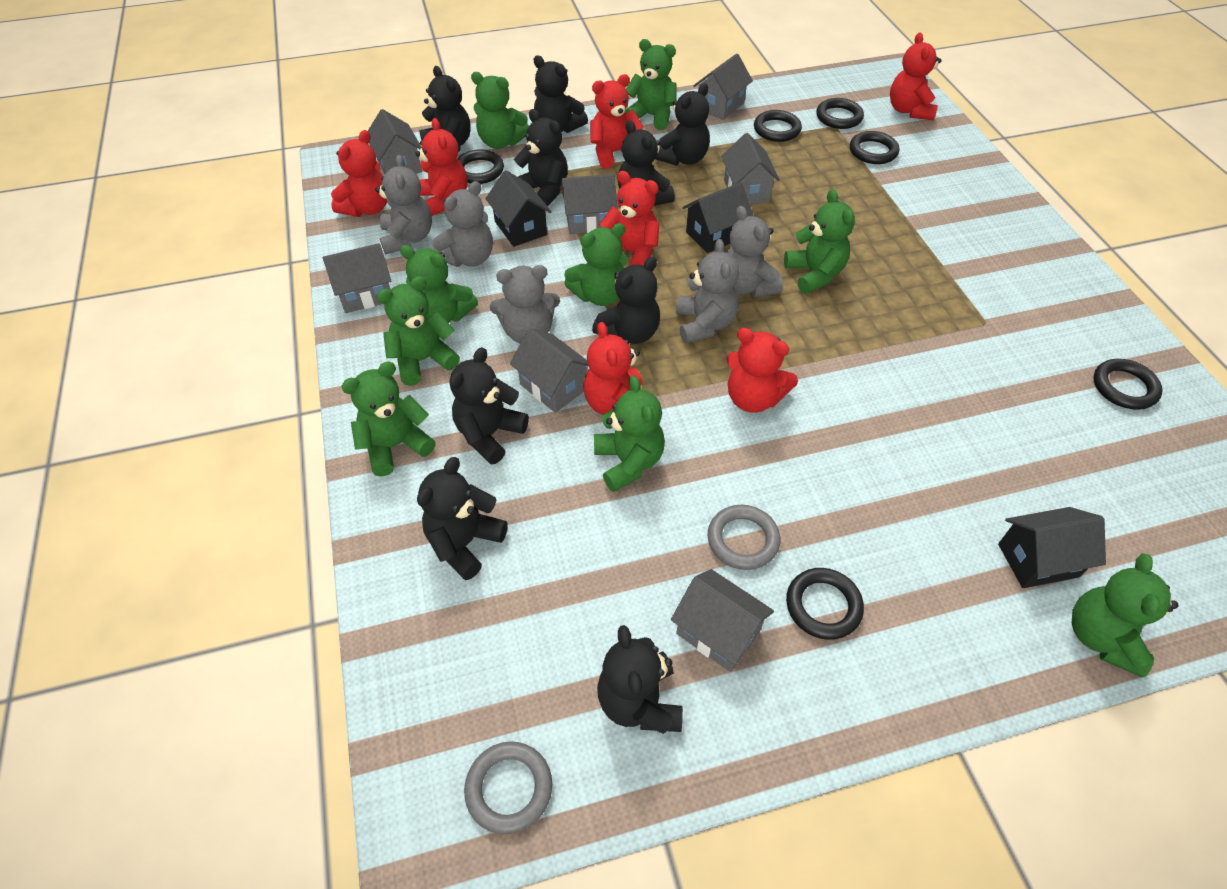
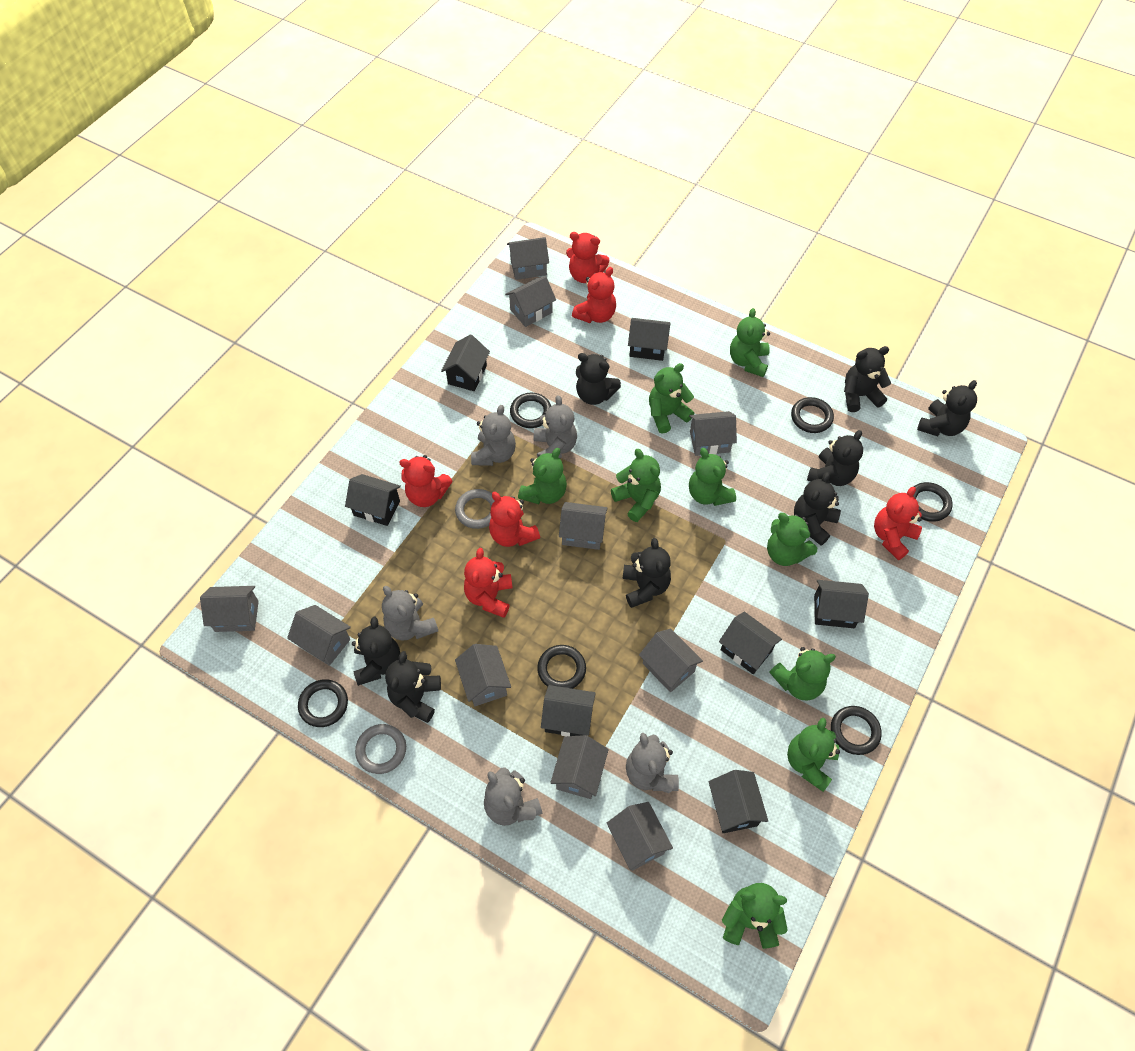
black house: 3 -> 7
black teddy bear: 9 -> 8
grey house: 7 -> 10
red teddy bear: 7 -> 6

